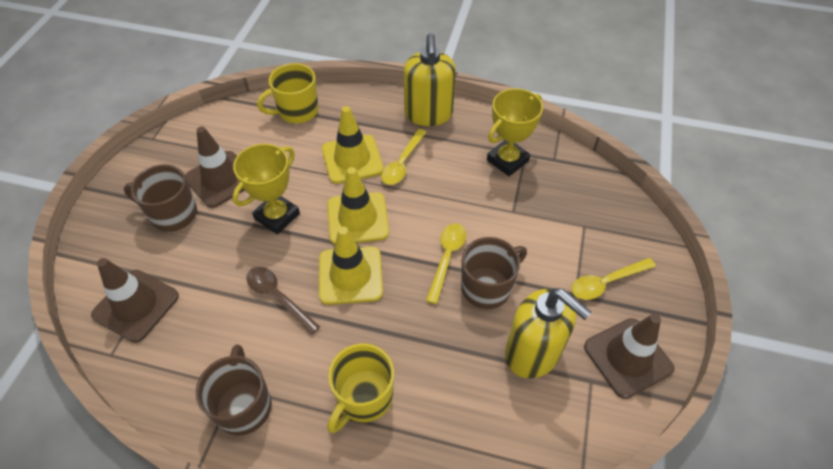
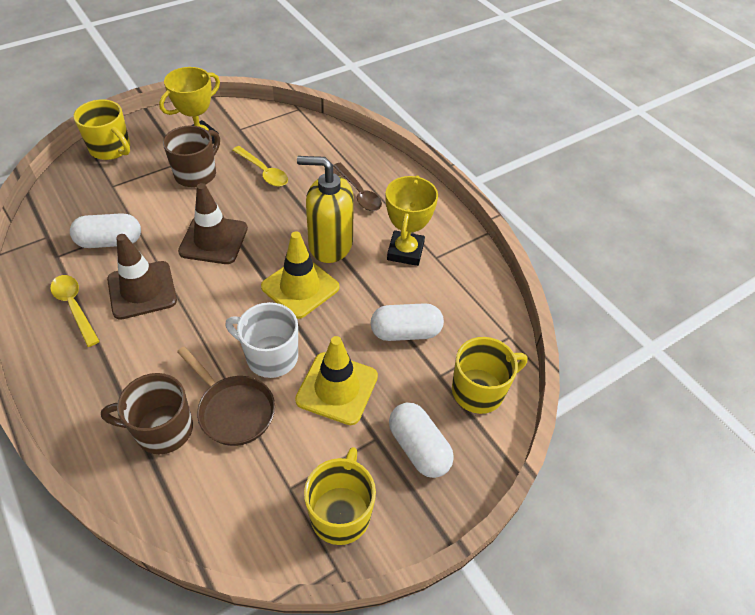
brown mug: 3 -> 2
brown pan: 0 -> 1
brown traffic cone: 3 -> 2
white capsule: 0 -> 3
white mug: 0 -> 1
yellow mug: 2 -> 3
yellow soap dispenser: 2 -> 1
yellow spoon: 3 -> 2
yellow traffic cone: 3 -> 2

